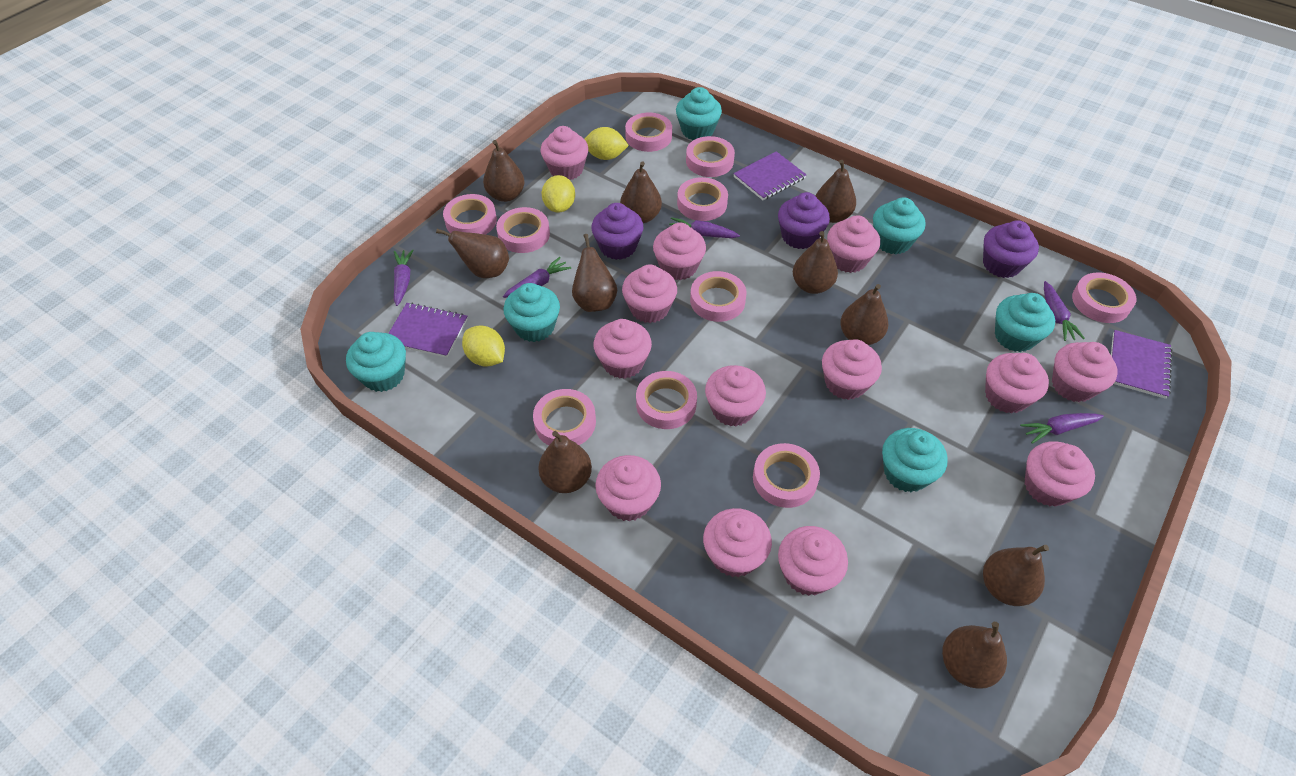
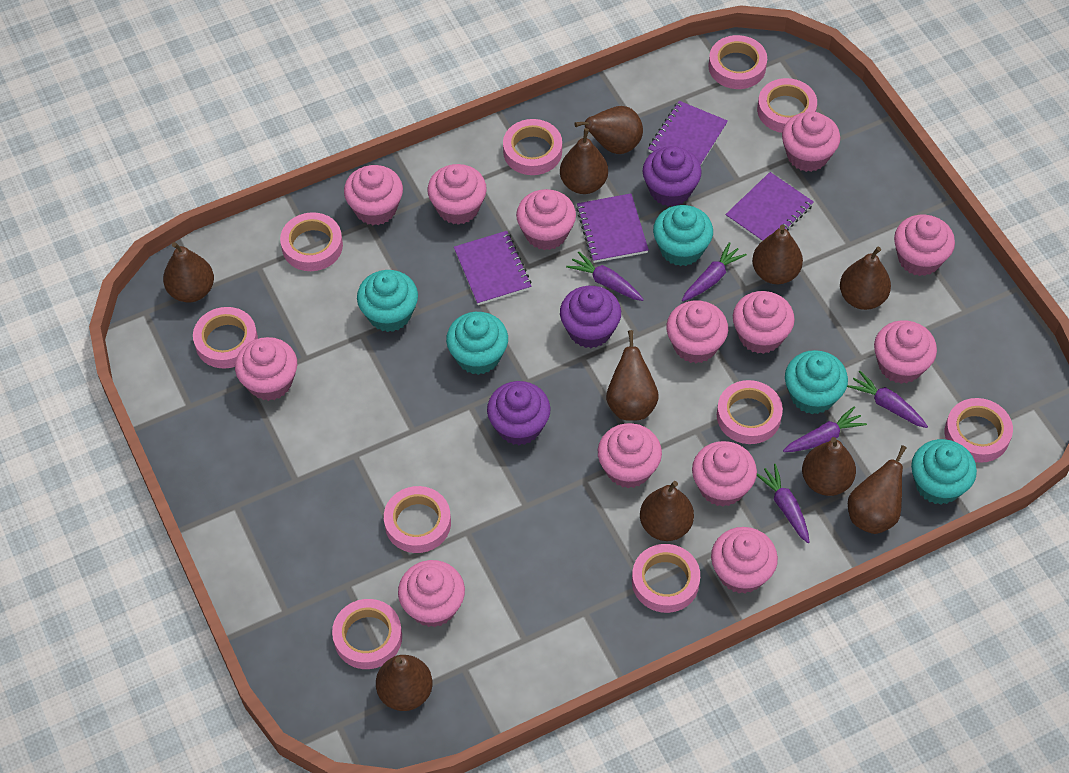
purple notebook: 3 -> 4
turquoise cupcake: 6 -> 5
yellow lemon: 3 -> 0

